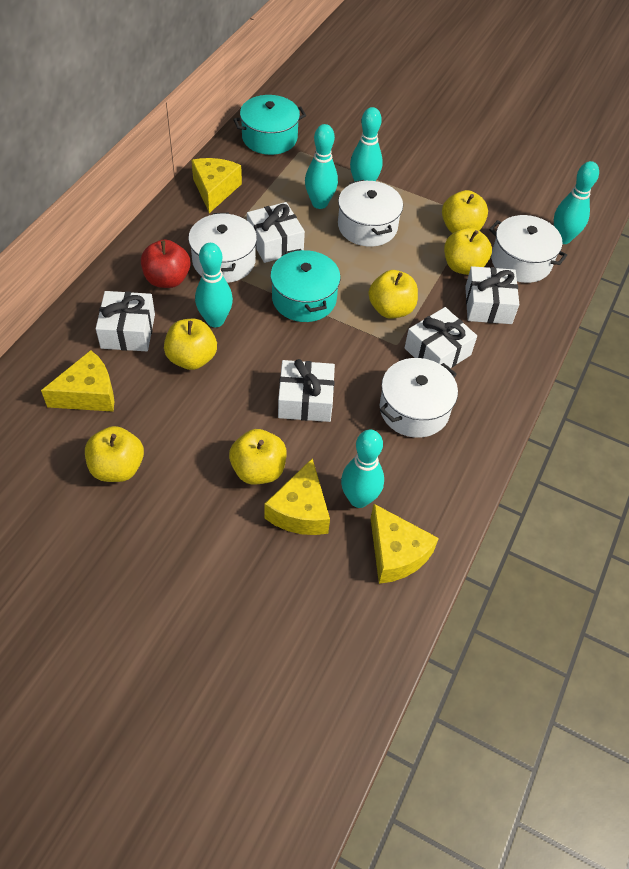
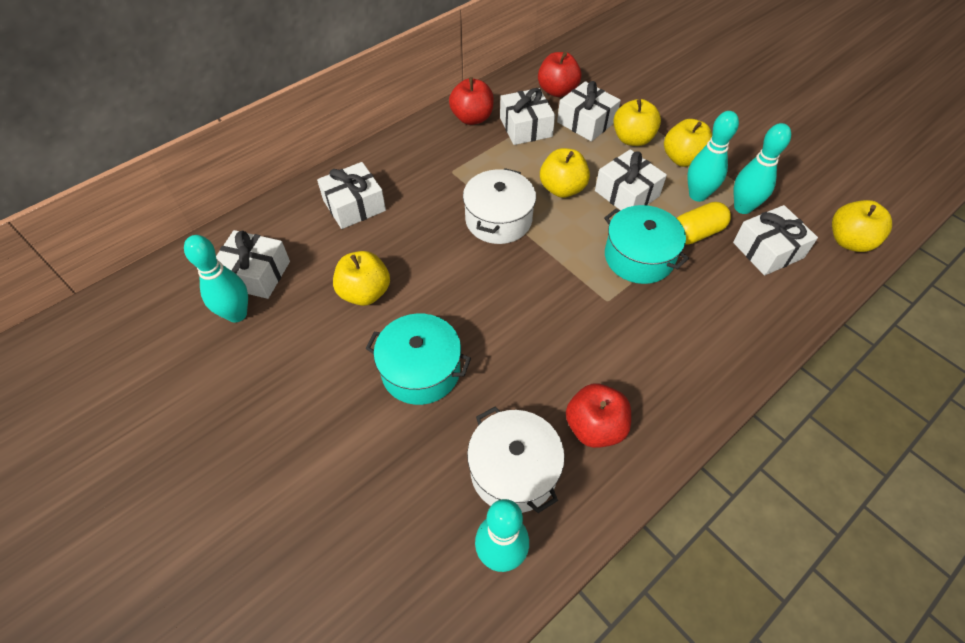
red apple: 1 -> 3
turquoise bowling pin: 5 -> 4
white gift: 5 -> 6
white pot: 4 -> 2
yellow apple: 6 -> 5
yellow capsule: 0 -> 1
yellow cheese: 4 -> 0

